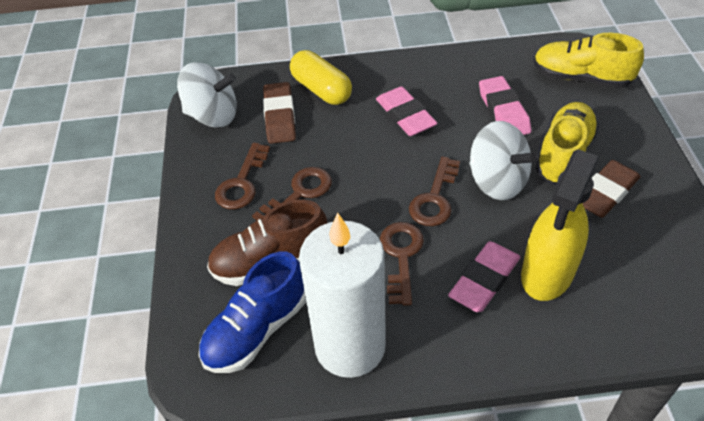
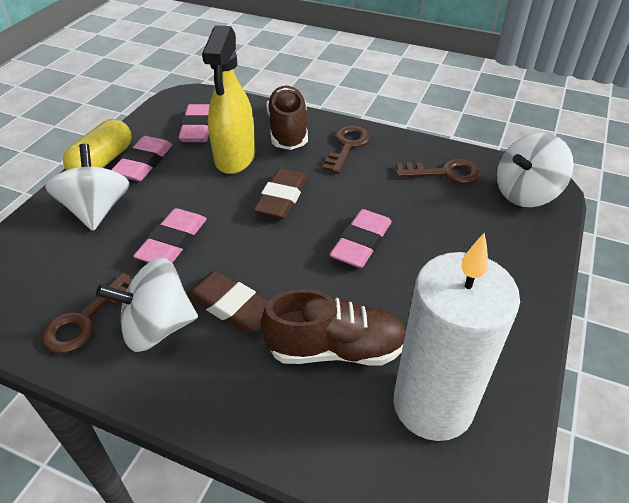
blue shoe: 1 -> 0
brown key: 4 -> 3
brown shoe: 1 -> 2
pink eraser: 3 -> 4
white spinning top: 2 -> 3
yellow shoe: 2 -> 0

